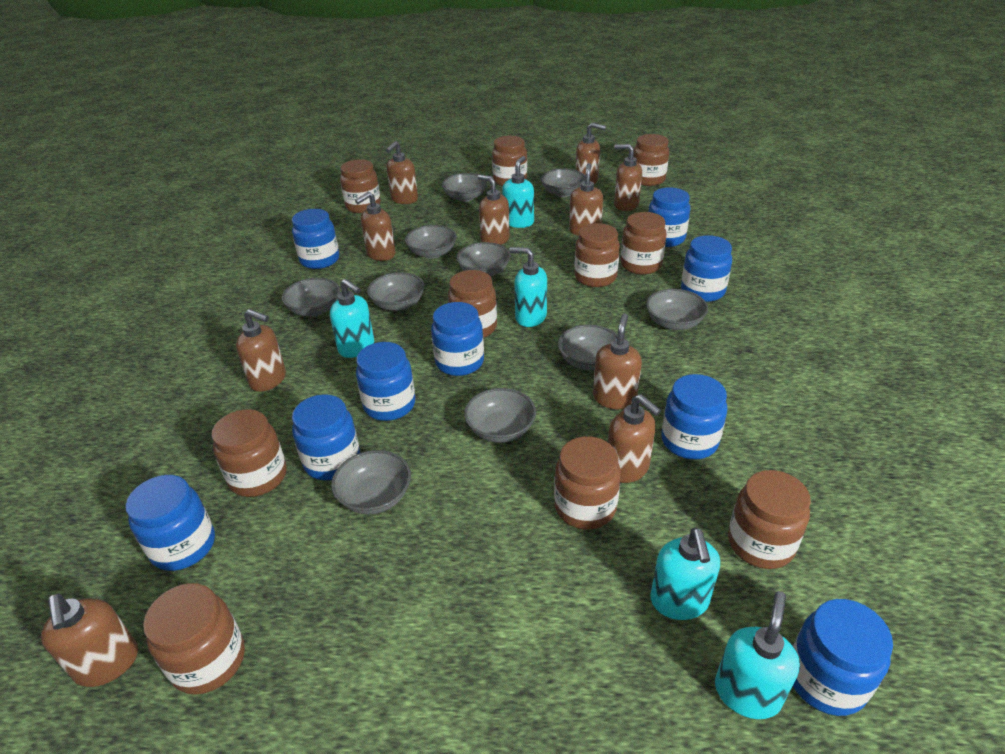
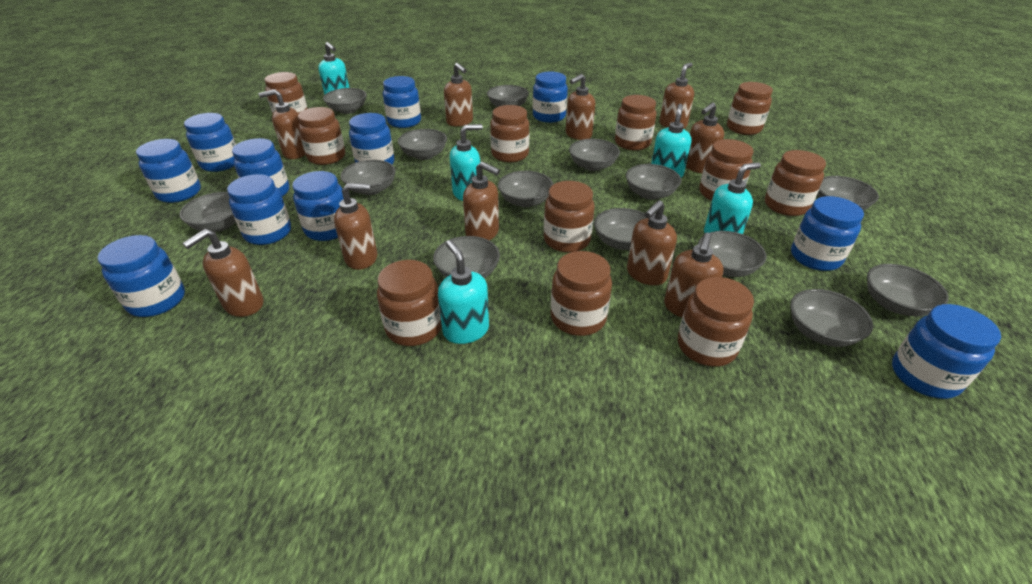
blue jar: 9 -> 11
brown jar: 10 -> 11
grey bowl: 10 -> 14

